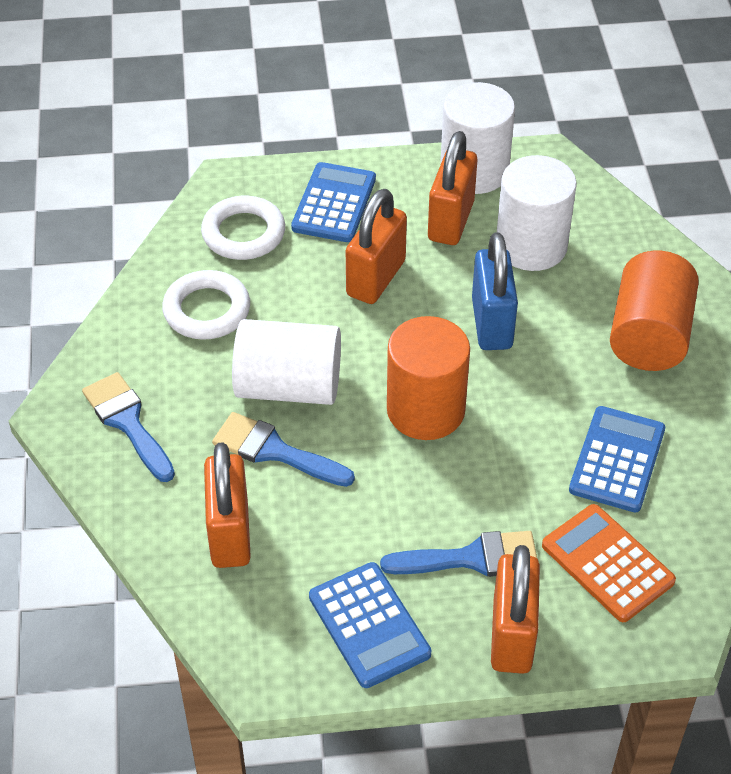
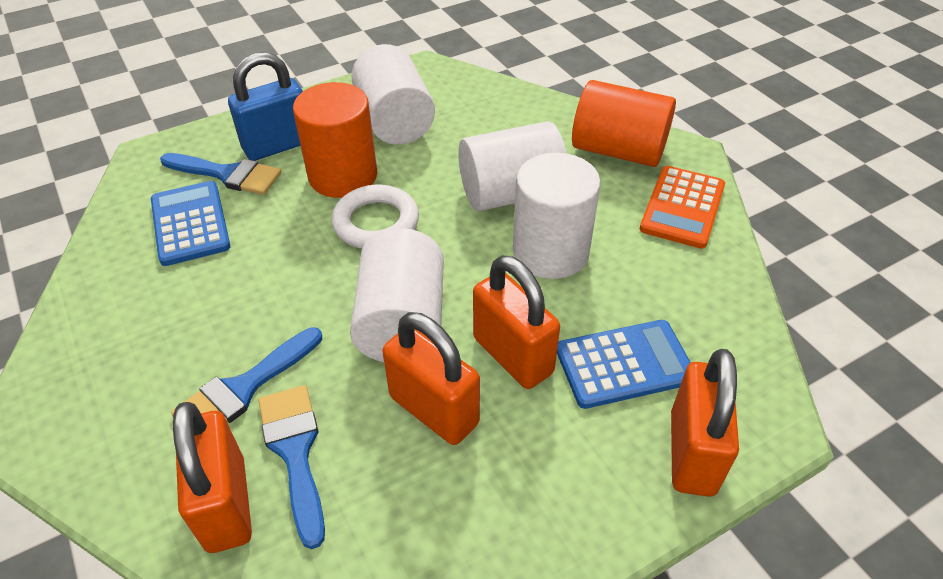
blue calculator: 3 -> 2
white cylinder: 3 -> 4
white ring: 2 -> 1

